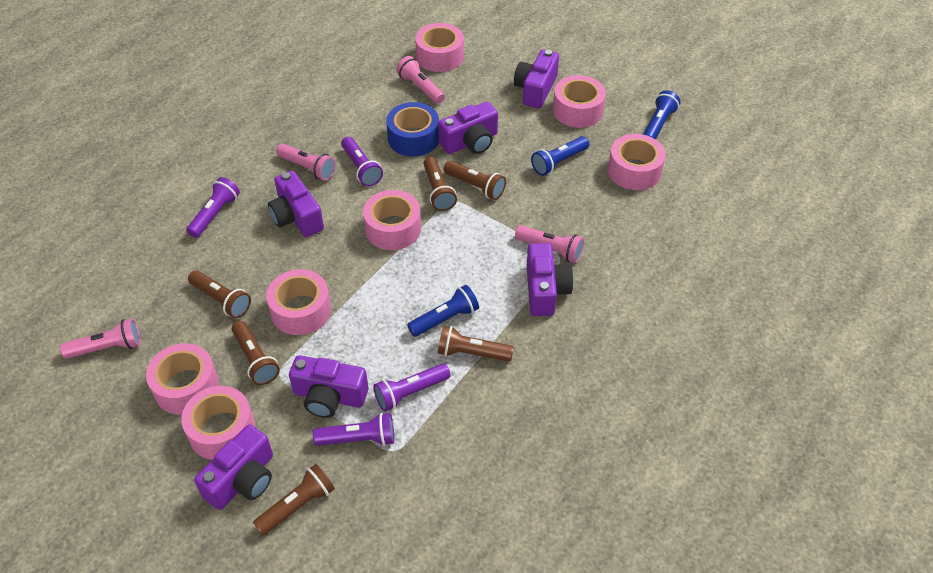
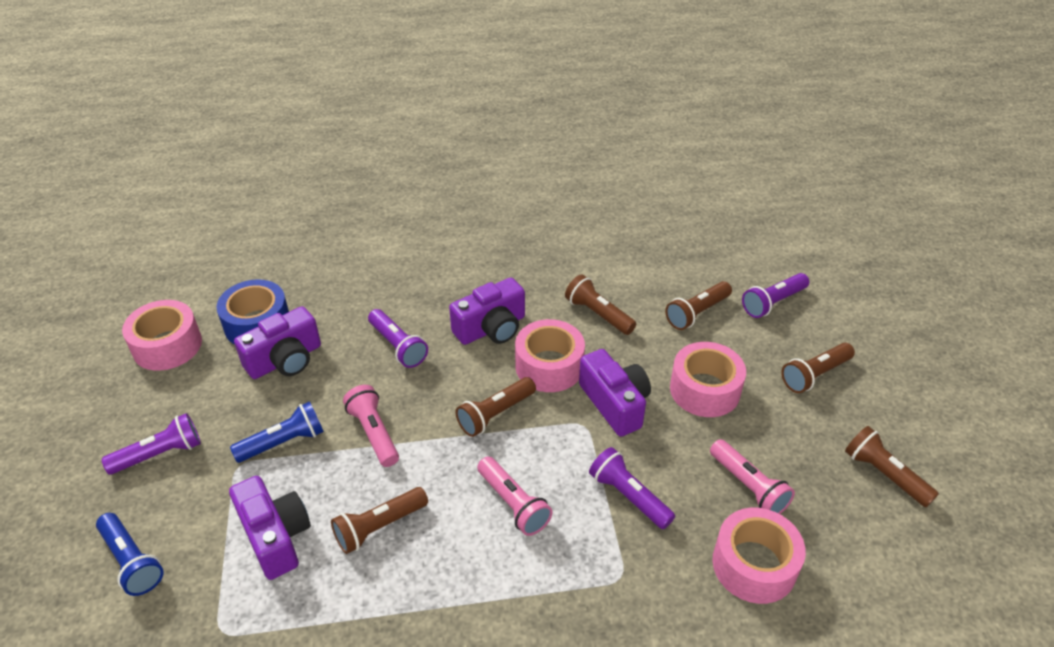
blue flashlight: 3 -> 2
pink flashlight: 4 -> 3
pink tape: 7 -> 4
purple camera: 6 -> 4

